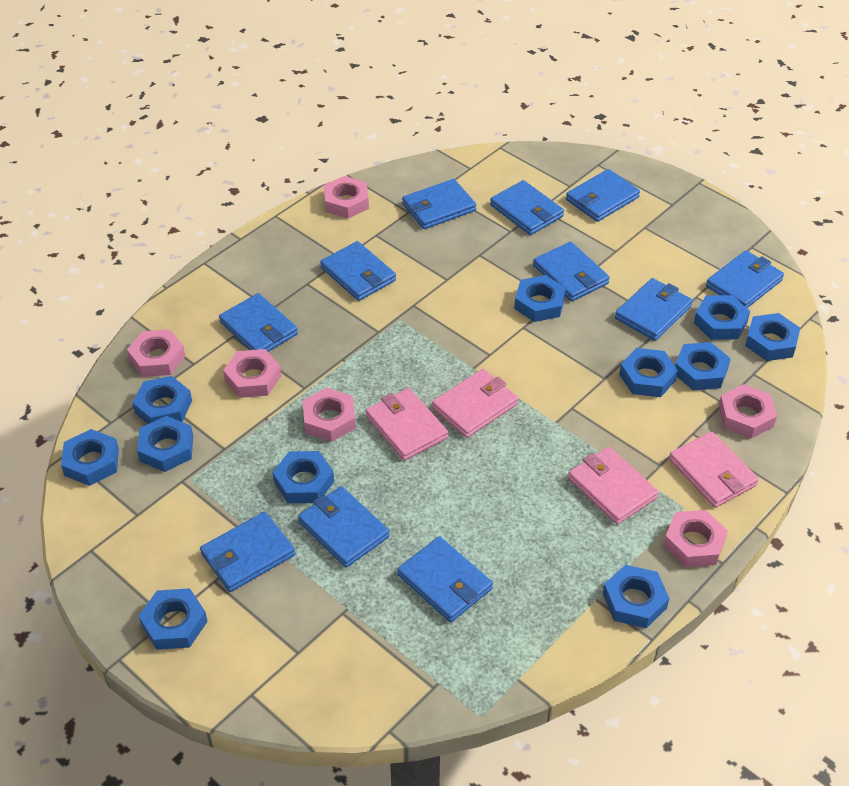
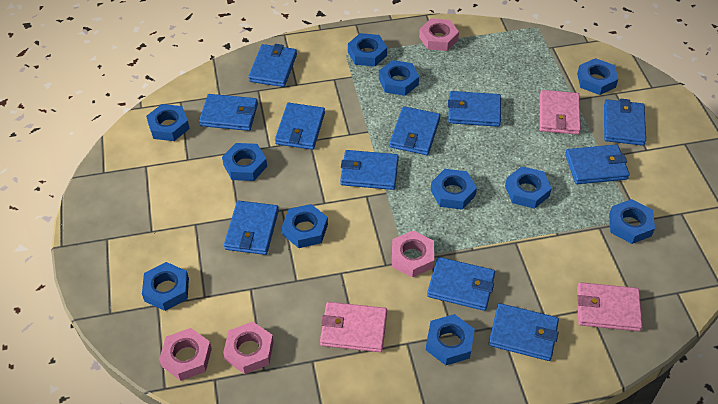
pink nut: 6 -> 4
pink wallet: 4 -> 3

